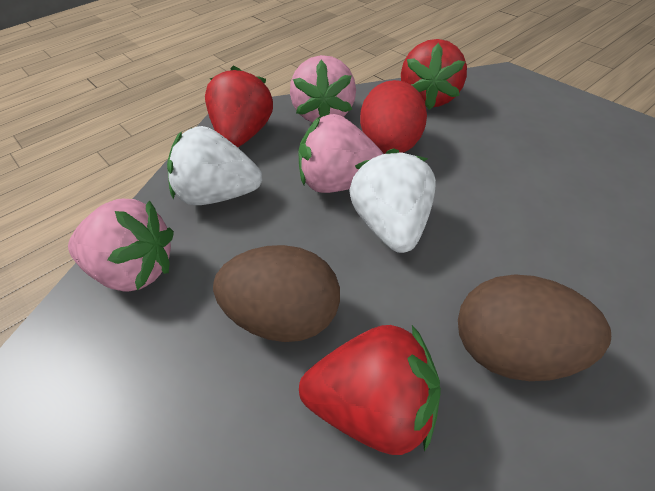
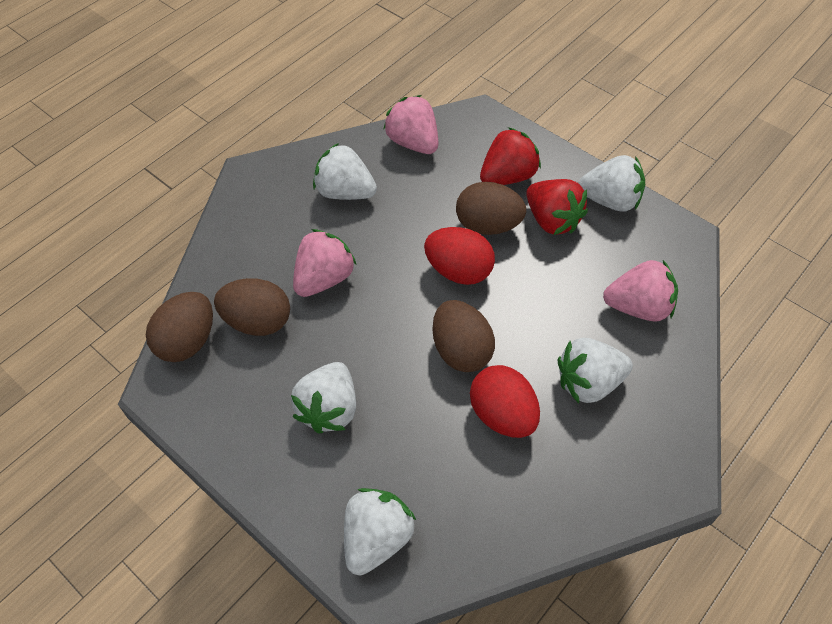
brown egg: 2 -> 4
red egg: 1 -> 2
red strawberry: 3 -> 2
white strawberry: 2 -> 5

